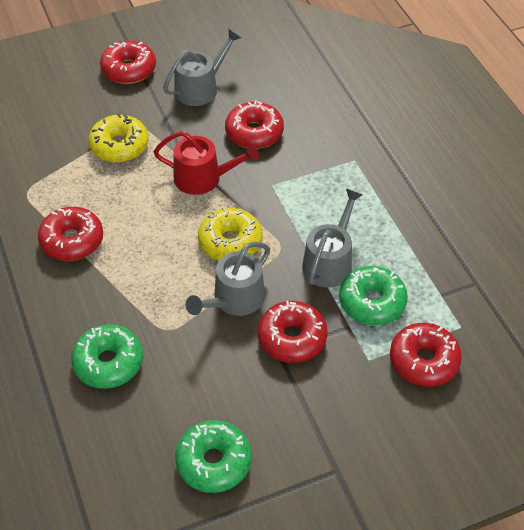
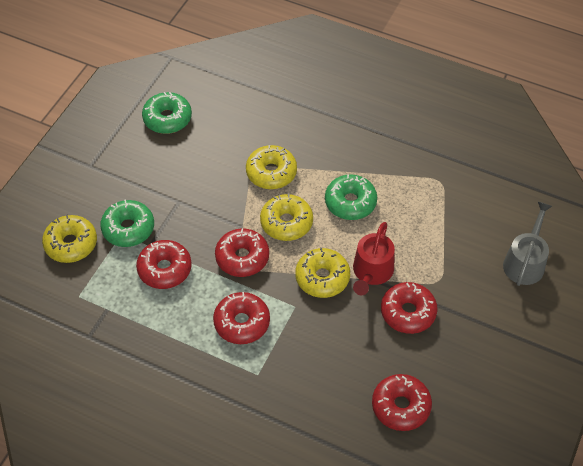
grey watering can: 3 -> 1
yellow donut: 2 -> 4

